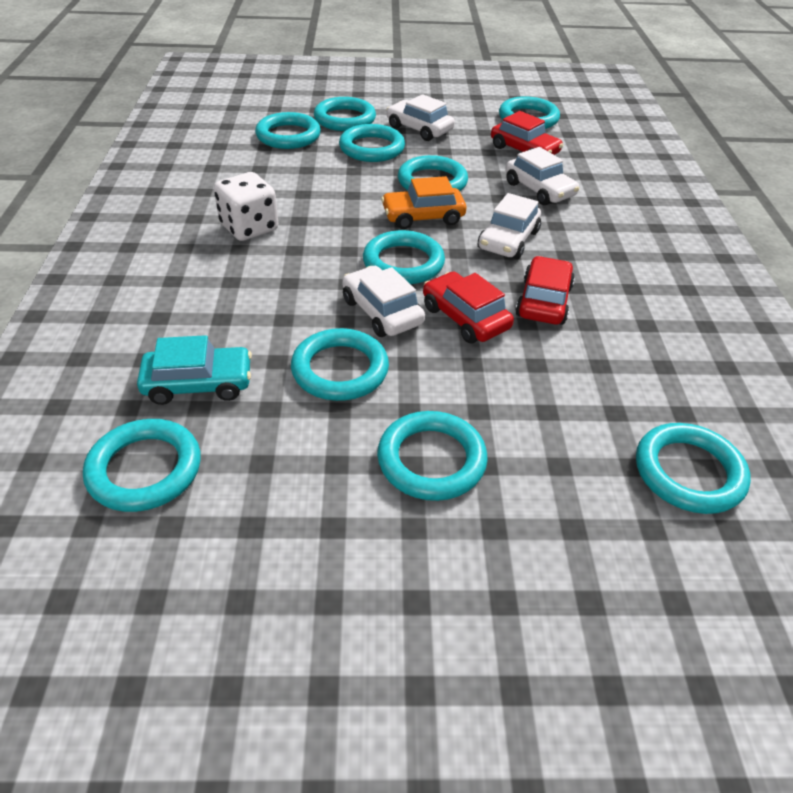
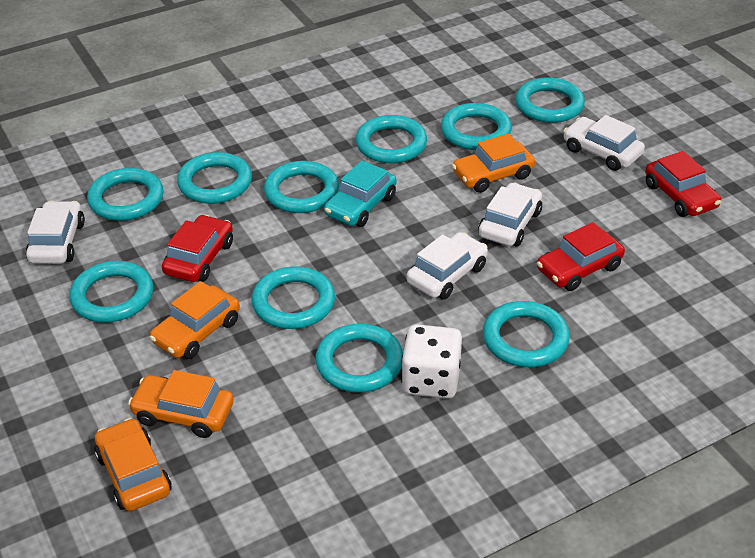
orange car: 1 -> 4

